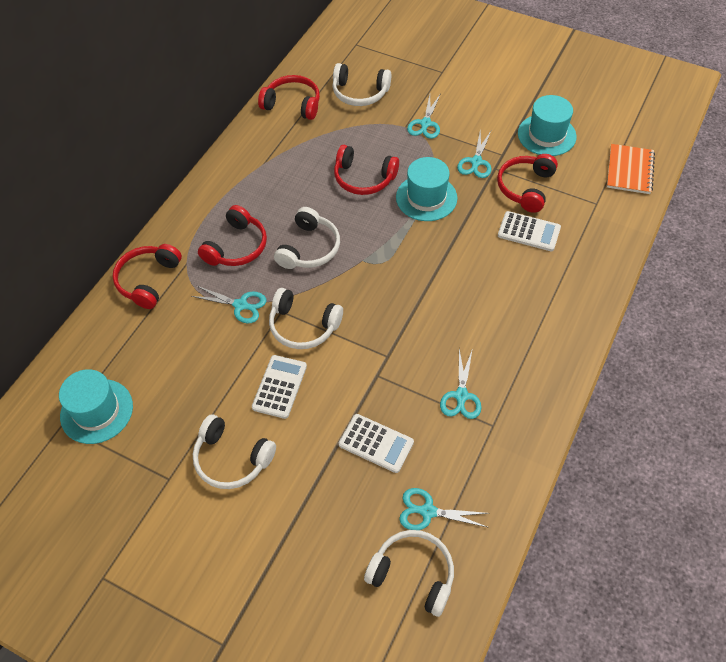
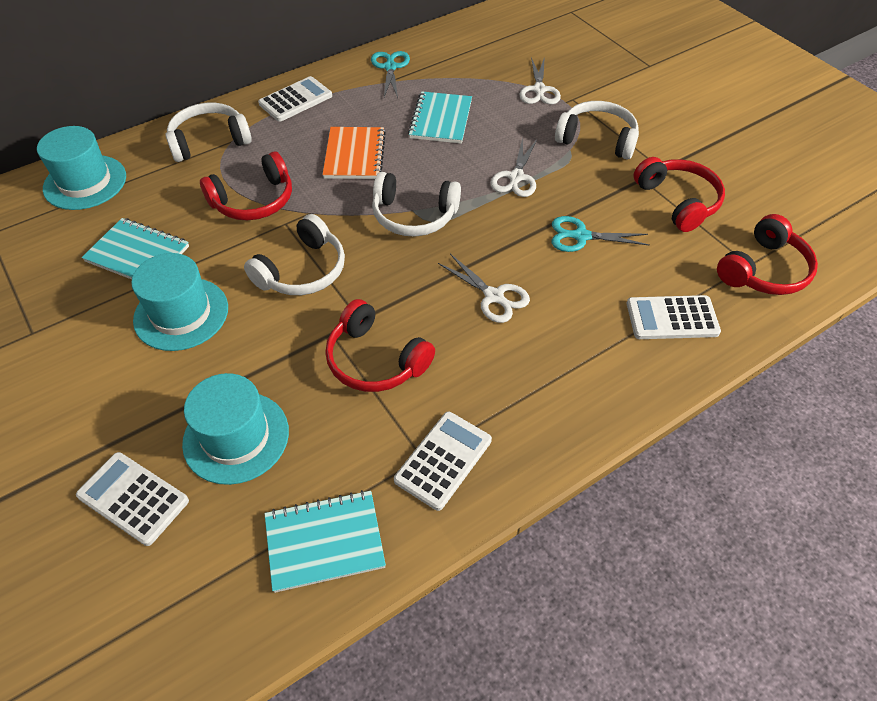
red headphones: 5 -> 4
turquoise notebook: 0 -> 3
turquoise scissors: 5 -> 2
white calculator: 3 -> 4
white headphones: 5 -> 4
white scissors: 0 -> 3

